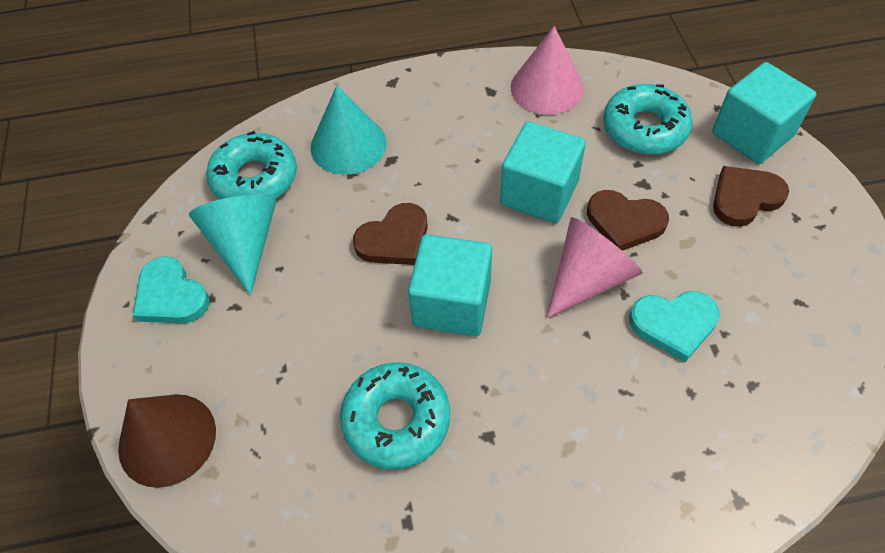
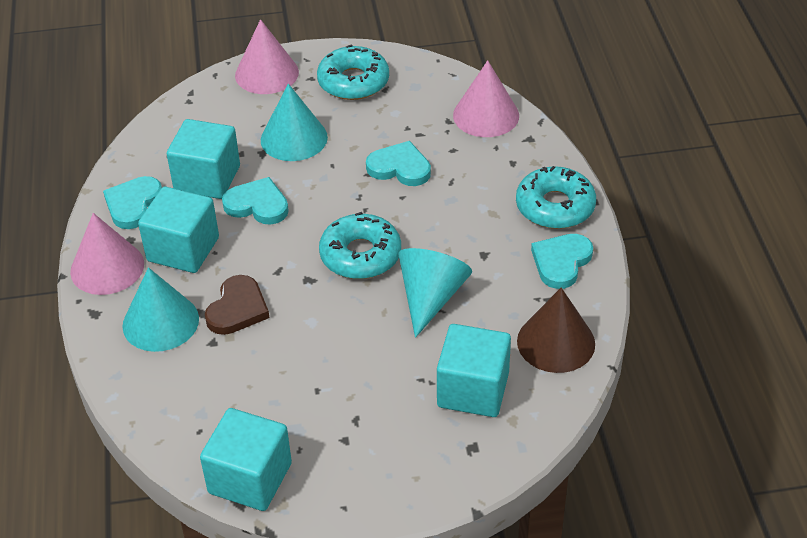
brown heart: 3 -> 1
pink cone: 2 -> 3
turquoise cone: 2 -> 3
turquoise cube: 3 -> 4
turquoise heart: 2 -> 4

